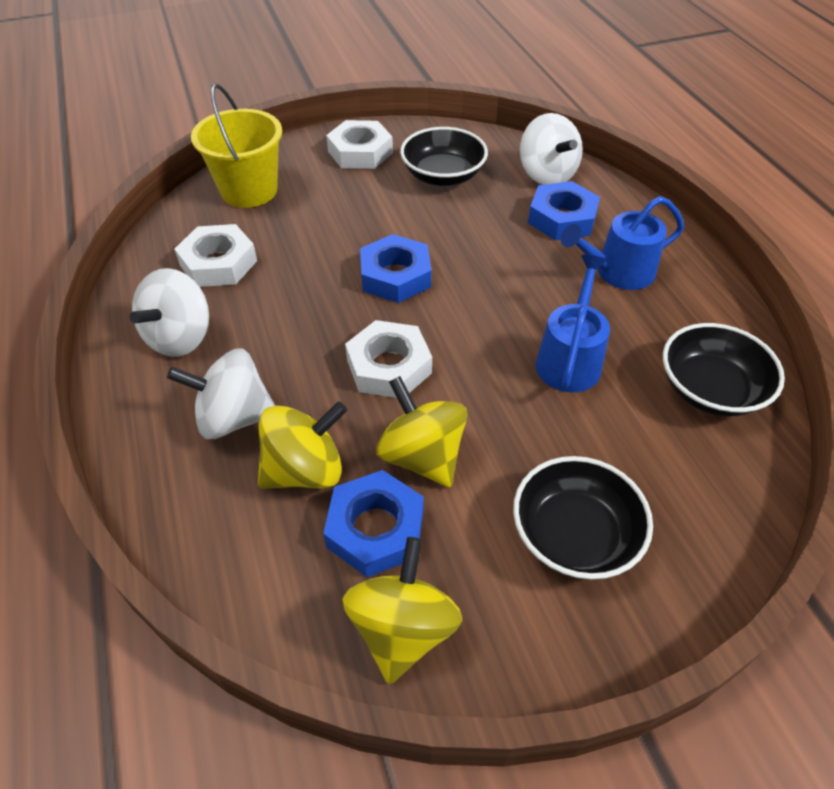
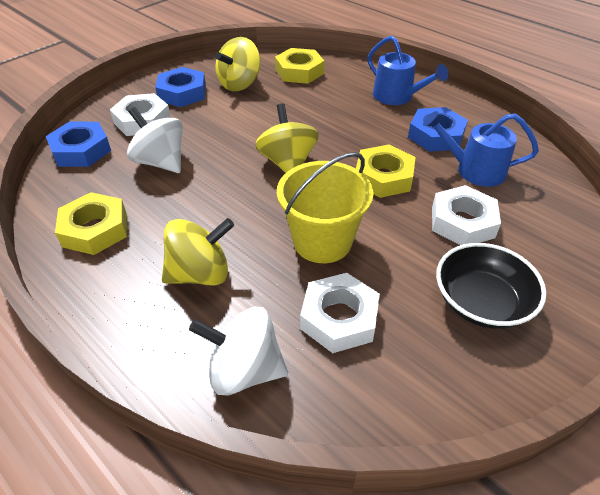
black bowl: 3 -> 1
white spinning top: 3 -> 2
yellow nut: 0 -> 3

